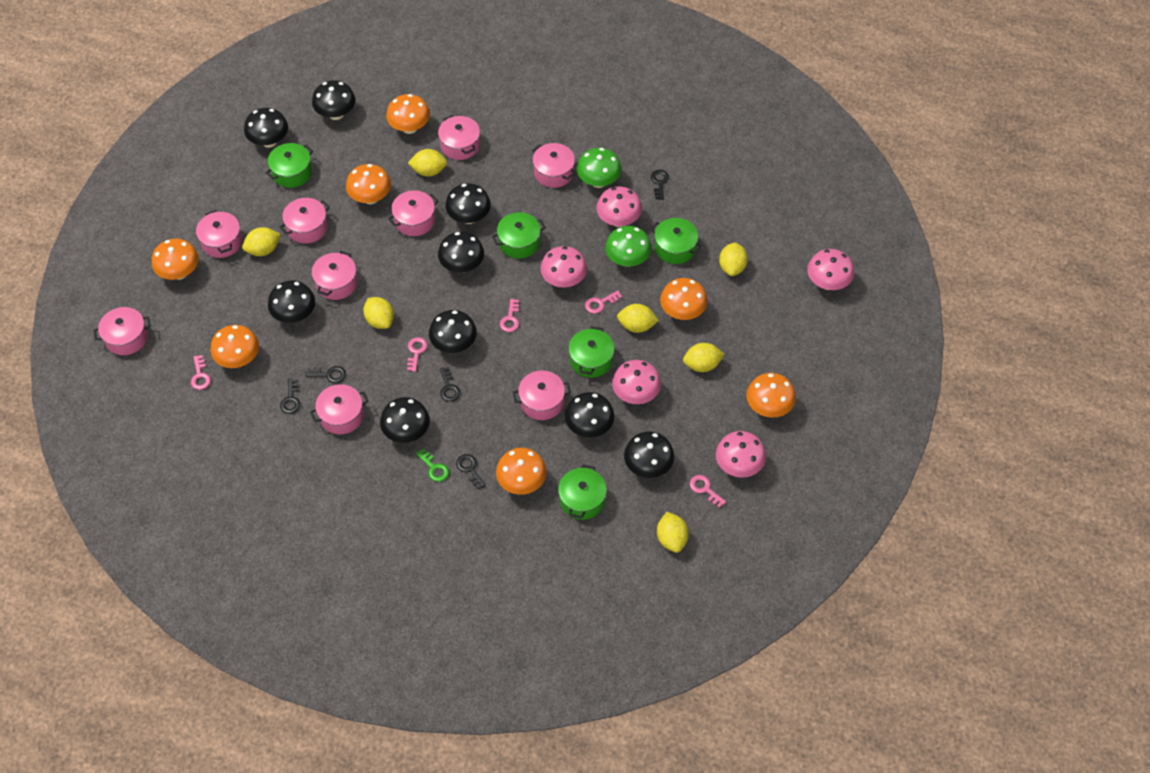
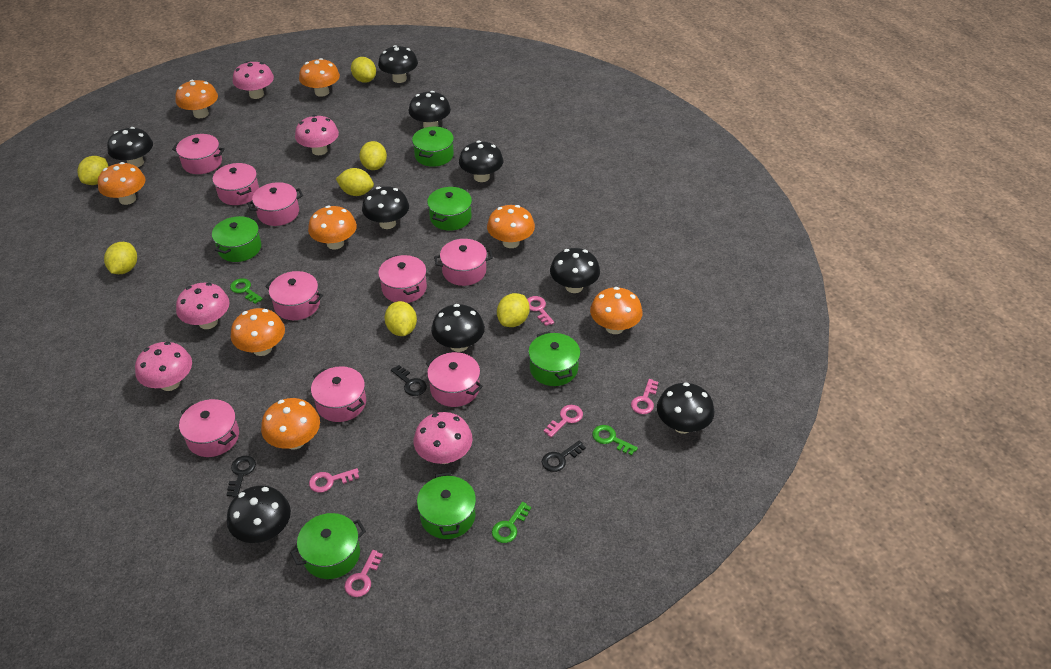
black key: 5 -> 3
green key: 1 -> 3
green mushroom: 2 -> 0
green pot: 5 -> 6
orange mushroom: 7 -> 8

